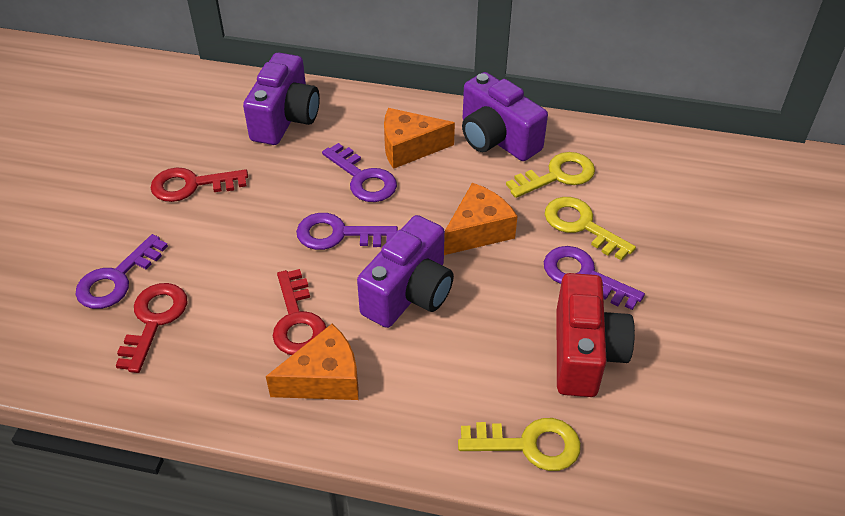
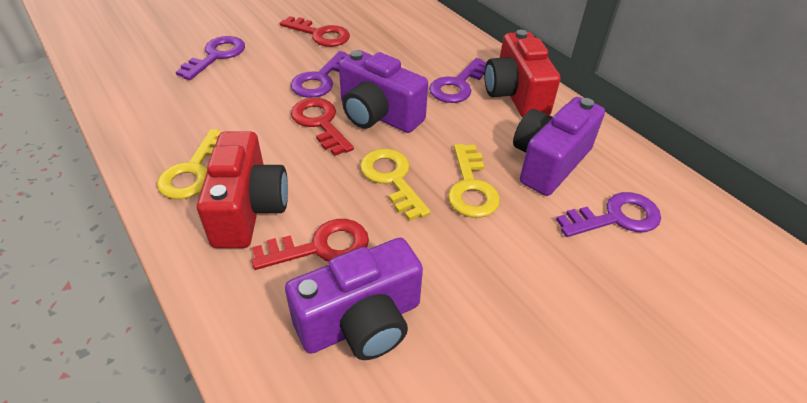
orange cheese: 3 -> 0
red camera: 1 -> 2

